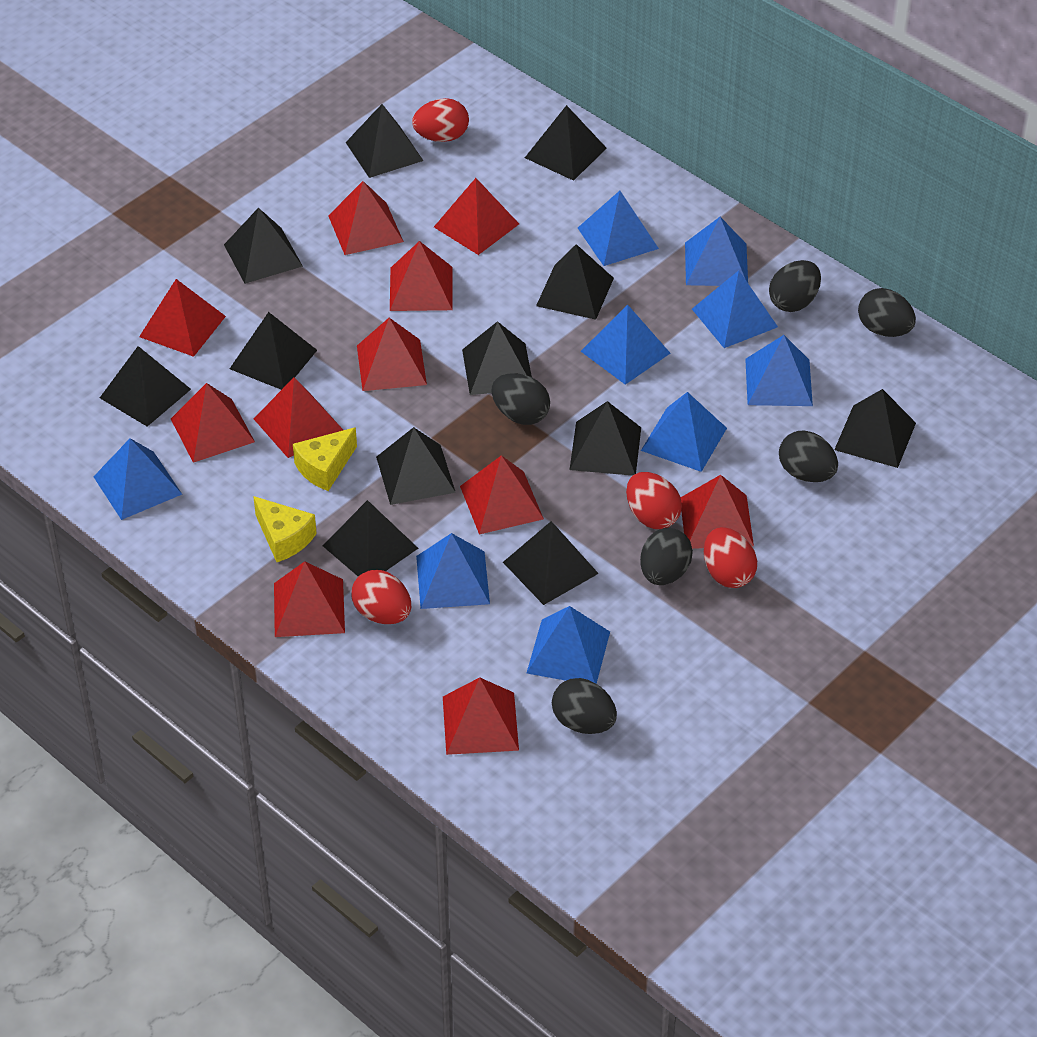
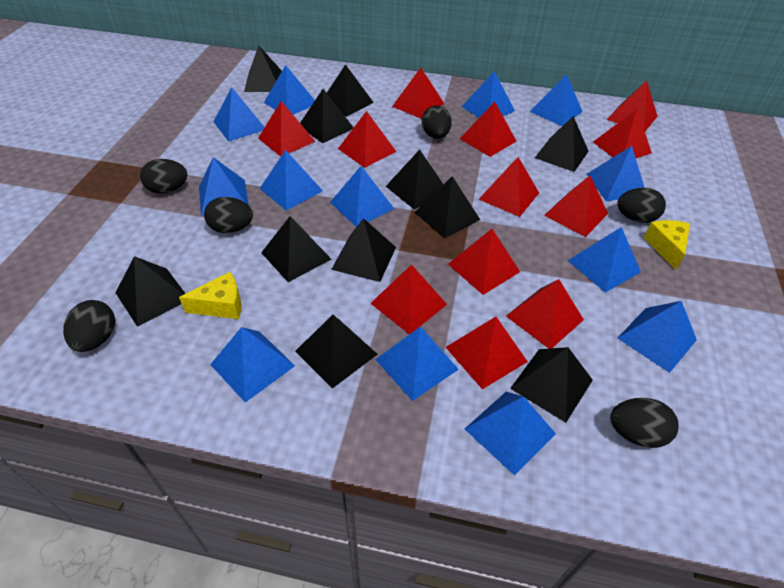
black pyramid: 12 -> 11
blue pyramid: 9 -> 13
red egg: 4 -> 0
red pyramid: 11 -> 12

